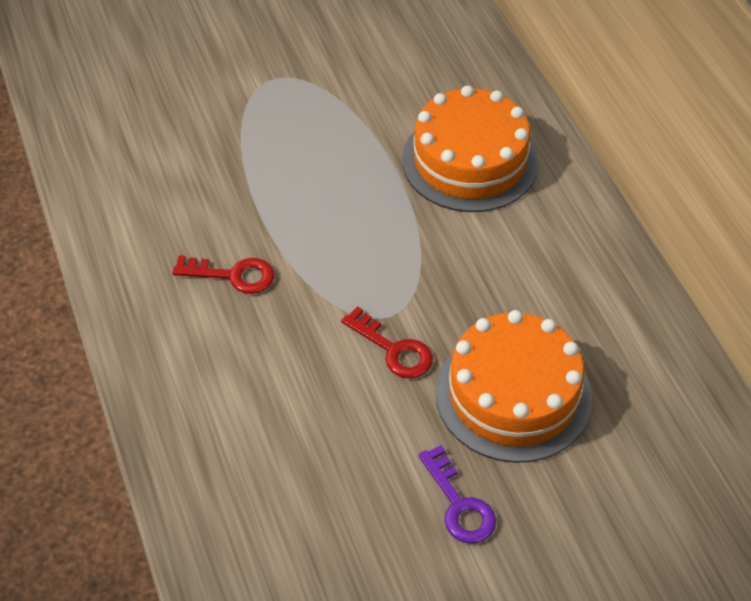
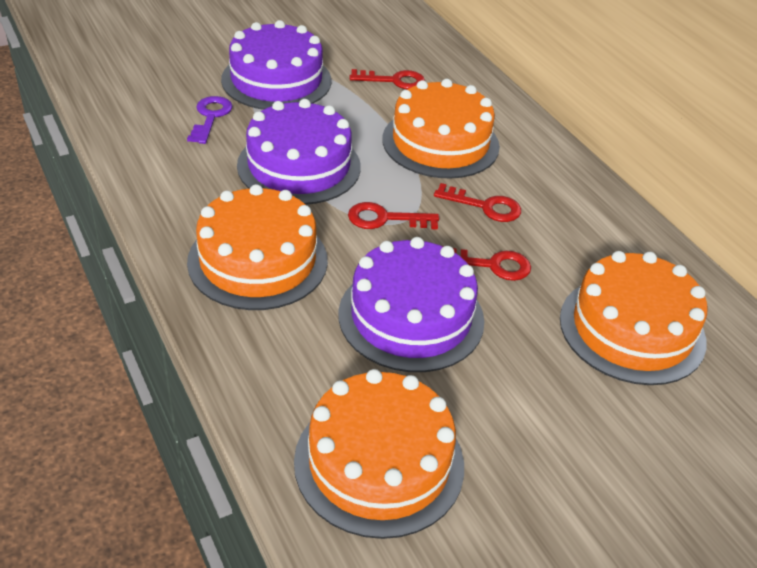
orange cake: 2 -> 4
purple cake: 0 -> 3
red key: 2 -> 4

